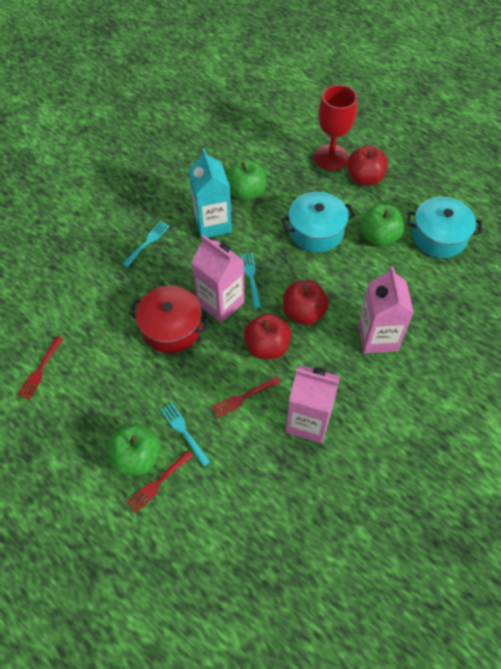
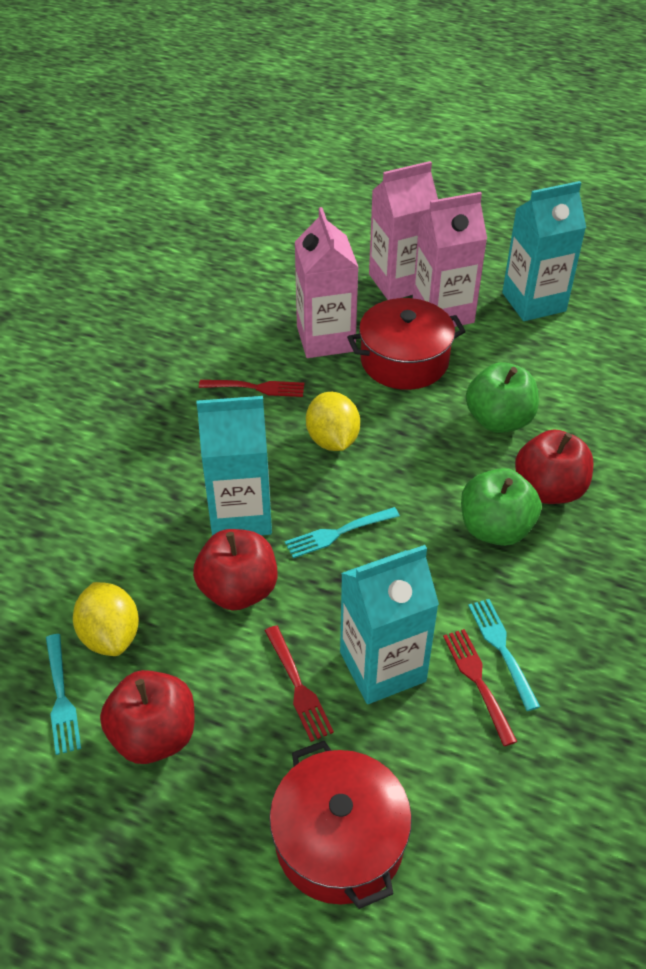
green apple: 3 -> 2
red goblet: 1 -> 0
red pot: 1 -> 2
turquoise carton: 1 -> 3
turquoise pot: 2 -> 0
yellow lemon: 0 -> 2

